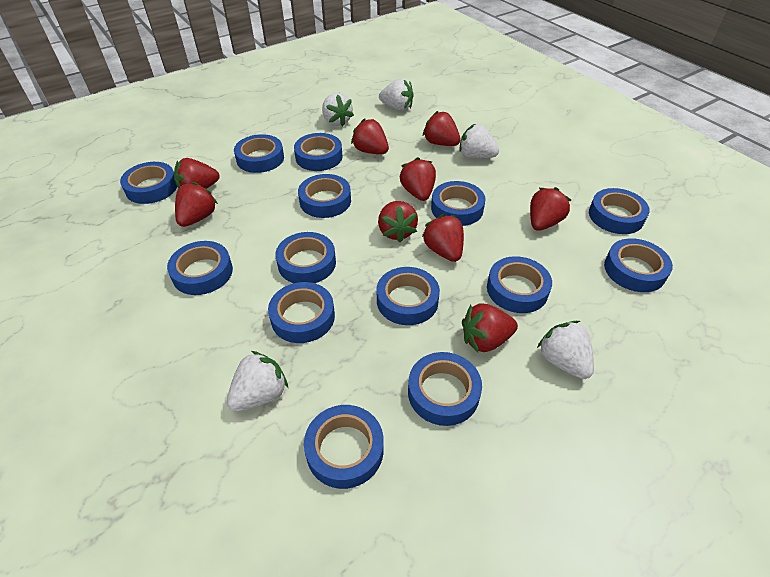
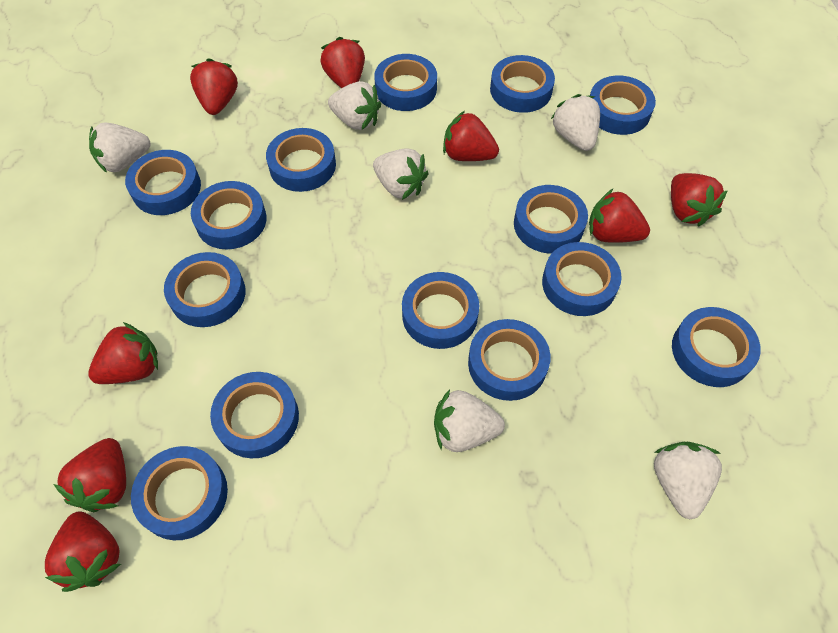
red strawberry: 9 -> 8
white strawberry: 5 -> 6

